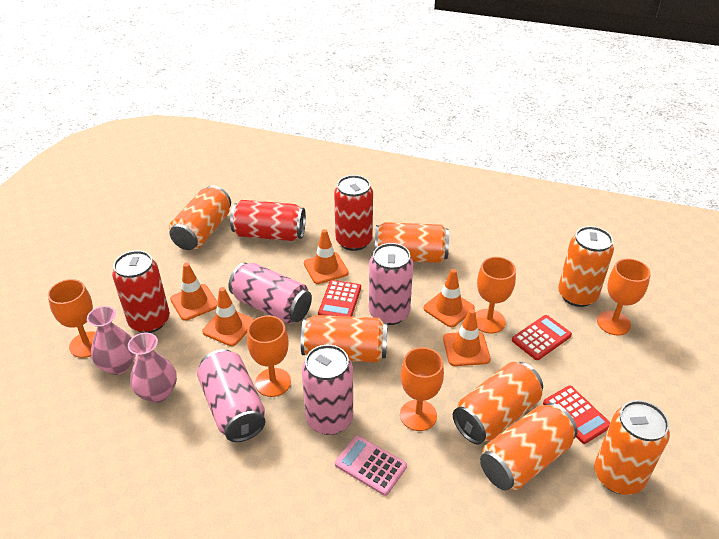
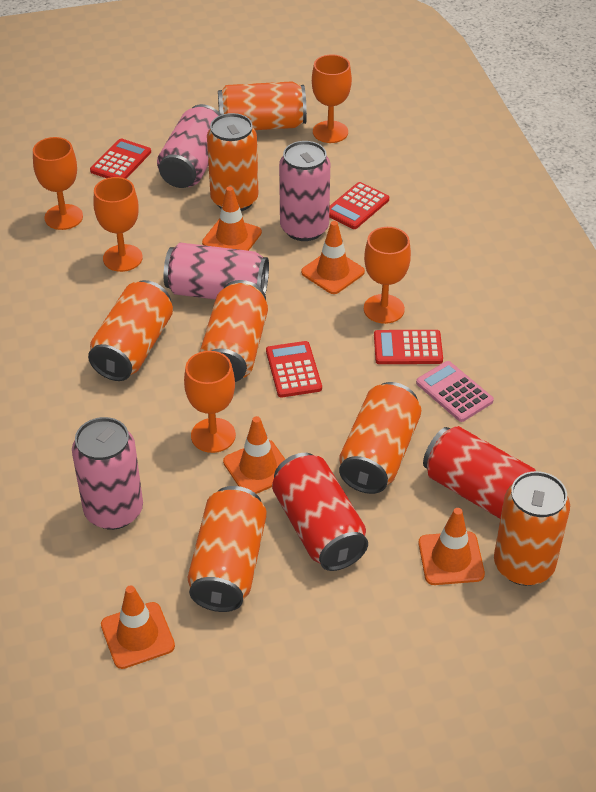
pink vase: 2 -> 0
red calculator: 3 -> 4
red can: 3 -> 2

